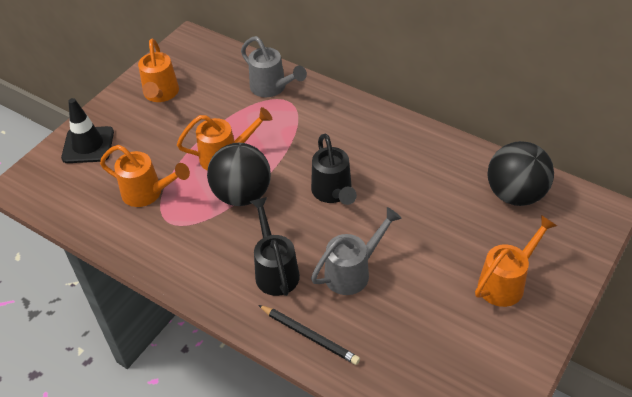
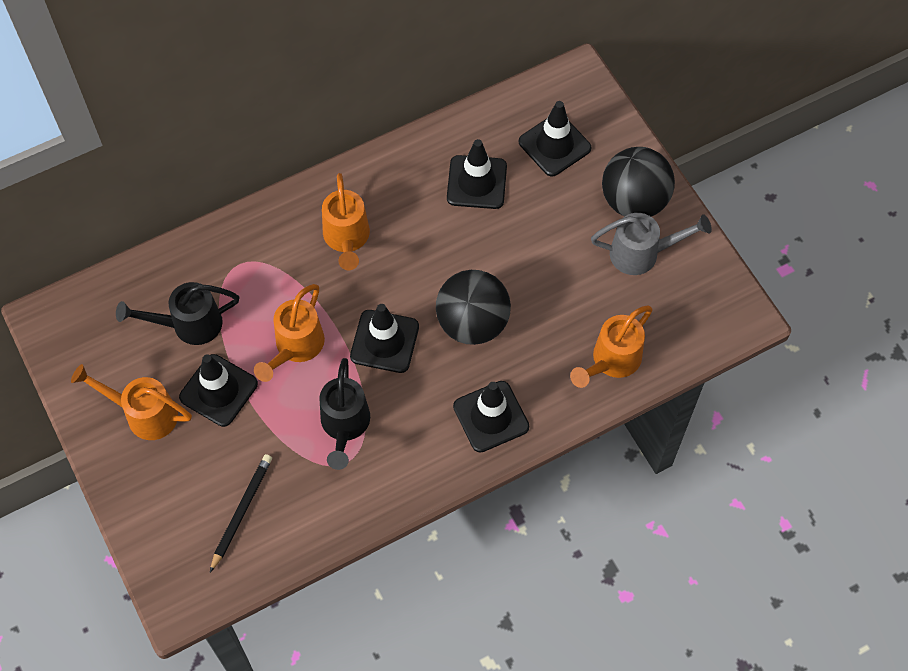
black traffic cone: 1 -> 5
grey watering can: 2 -> 1

